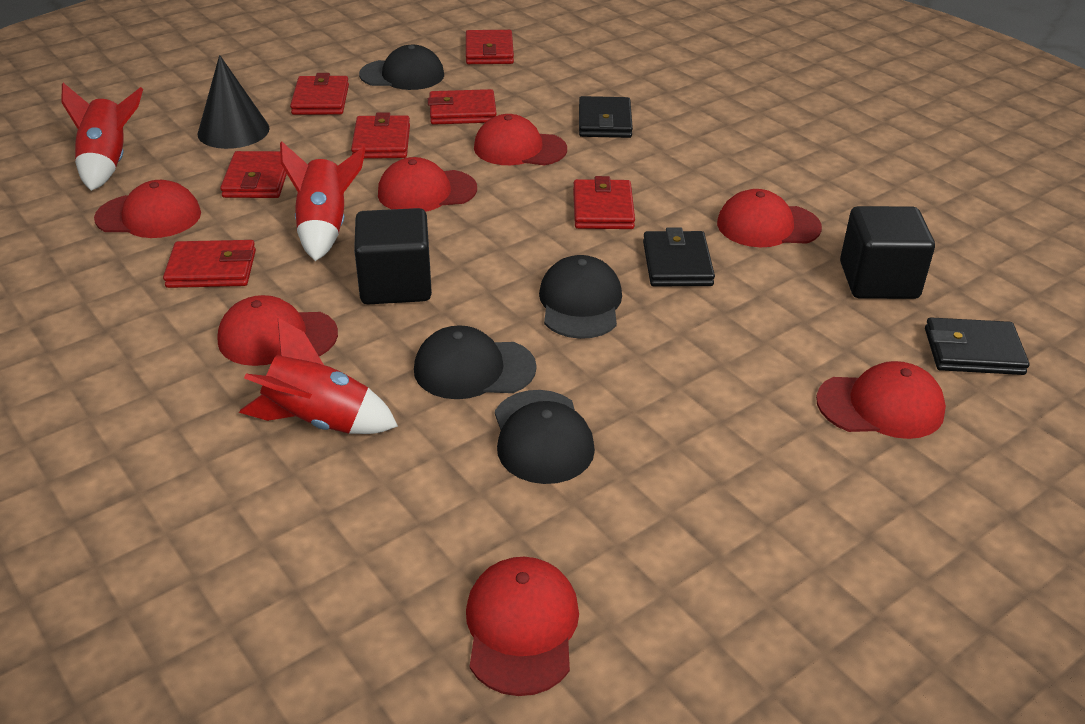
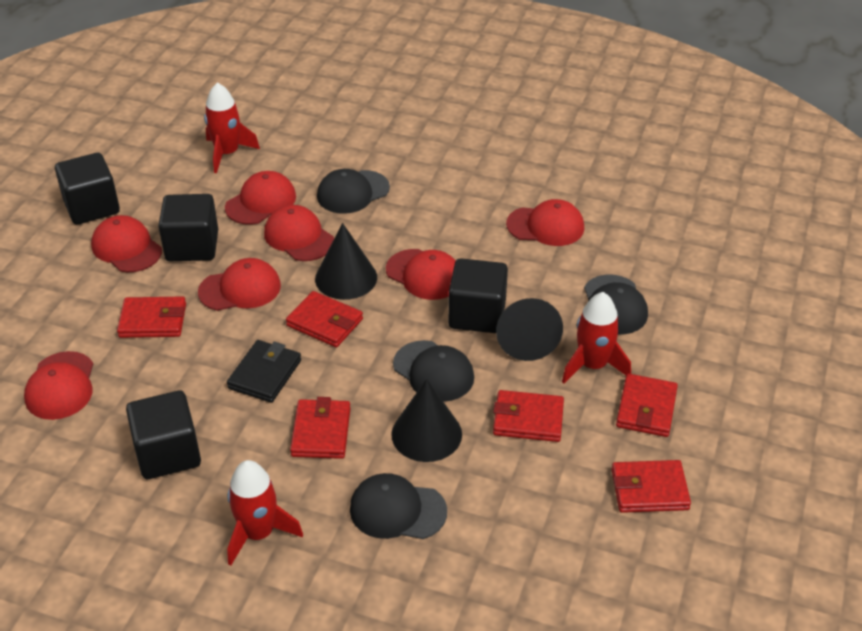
black cone: 1 -> 3
black cube: 2 -> 4
black wallet: 3 -> 1
red wallet: 7 -> 6

